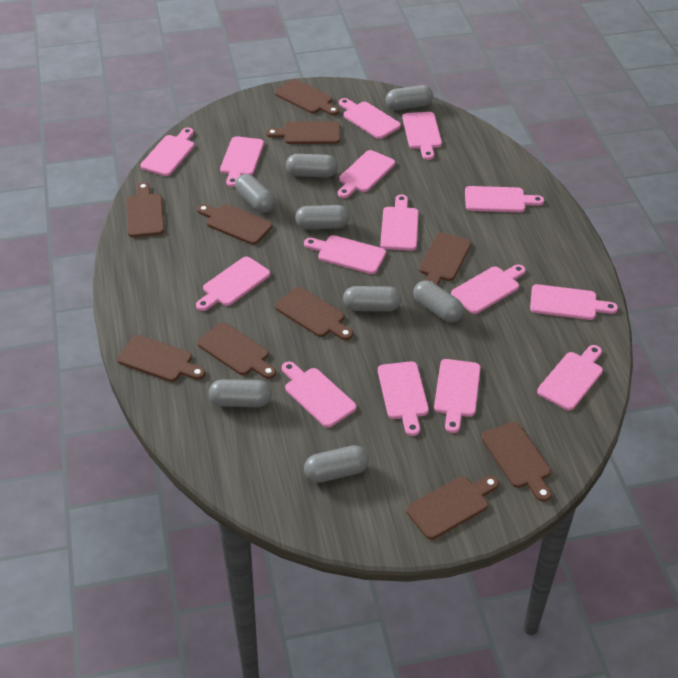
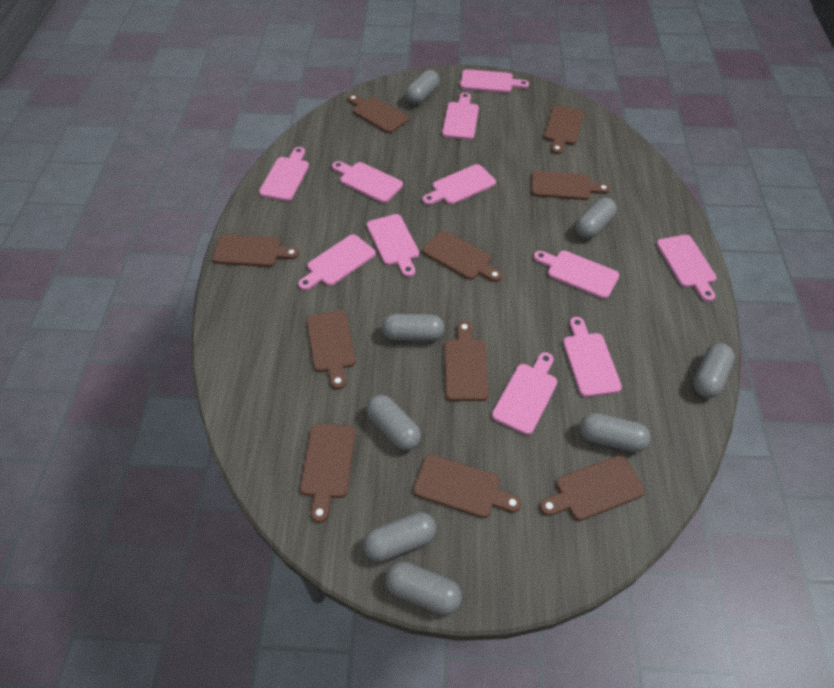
pink cutting board: 15 -> 11

